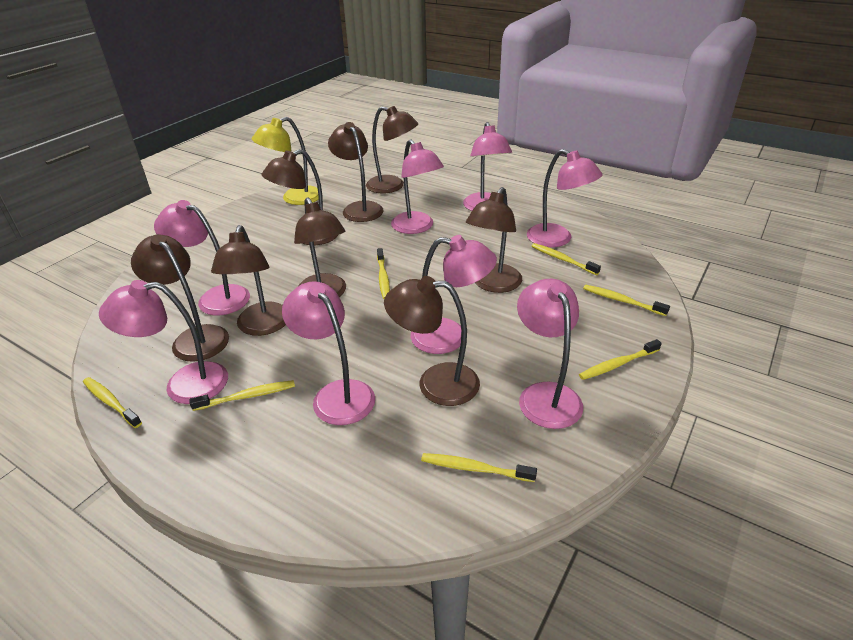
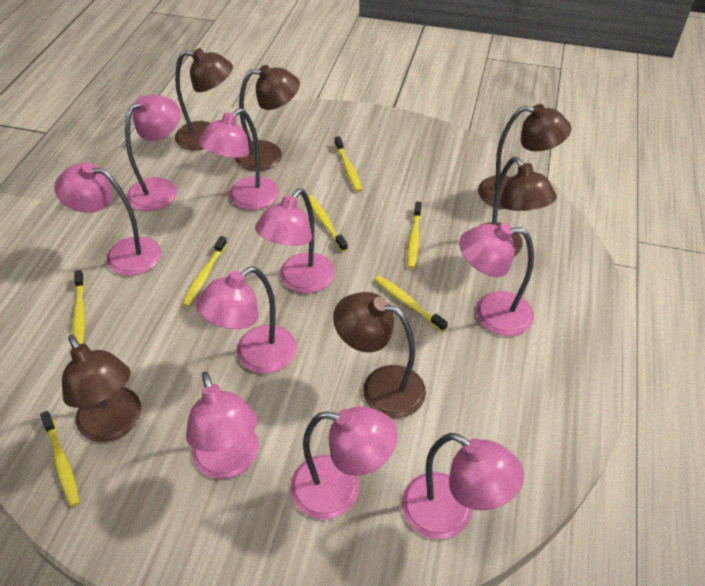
brown lamp: 8 -> 6
pink lamp: 8 -> 9
yellow lamp: 1 -> 0

